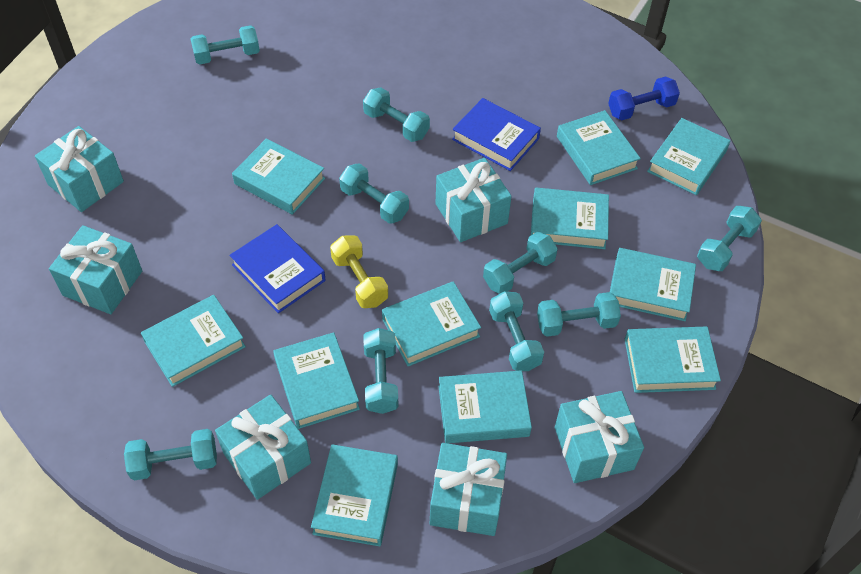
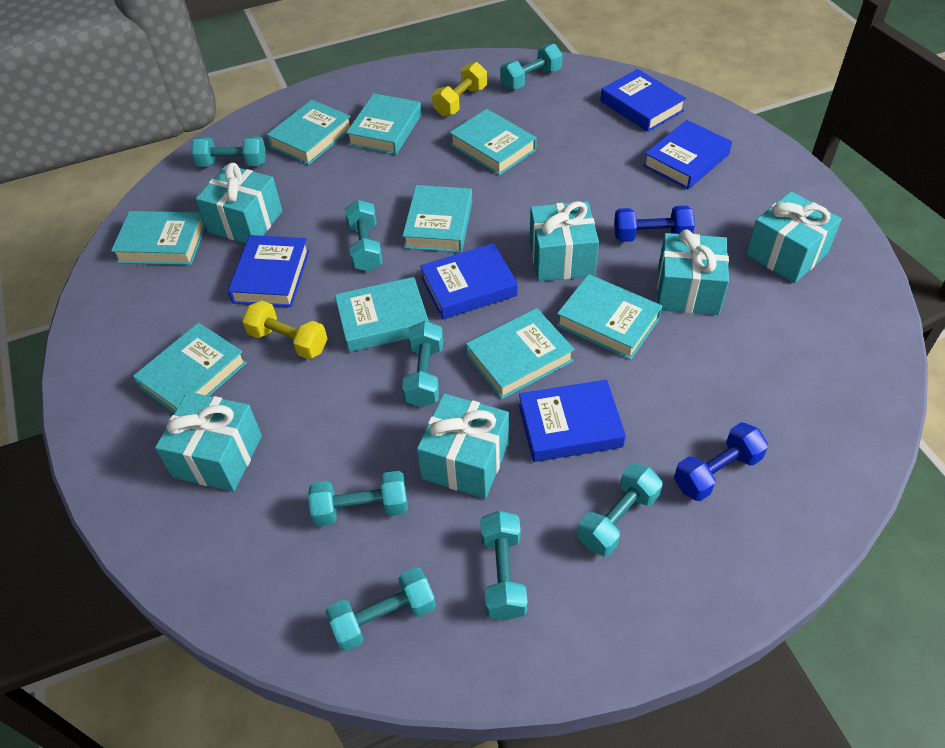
blue book: 2 -> 5
blue dumbbell: 1 -> 2
turquoise book: 11 -> 9
turquoise dumbbell: 9 -> 8
yellow dumbbell: 1 -> 2

